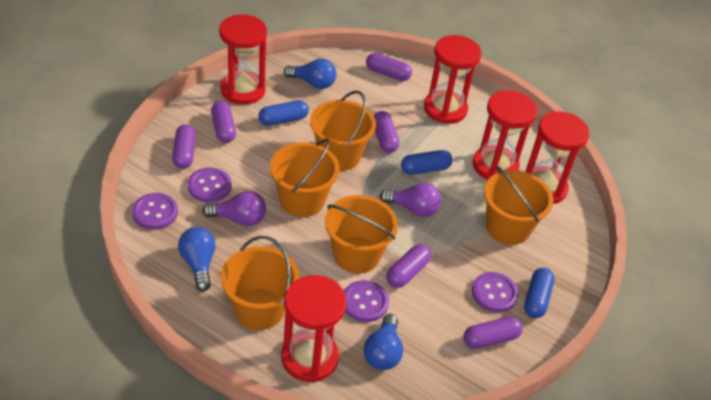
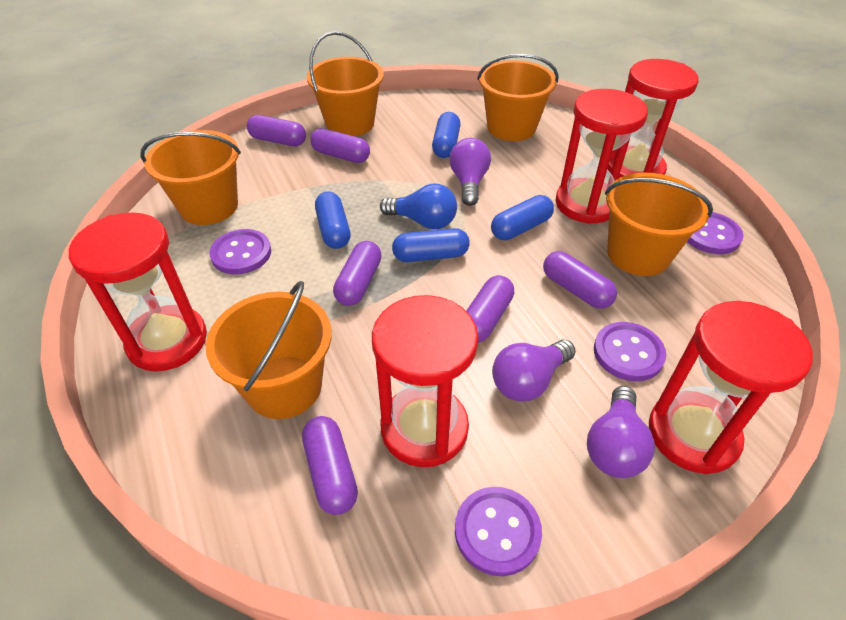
blue capsule: 3 -> 4
blue light bulb: 3 -> 1
purple light bulb: 2 -> 3

